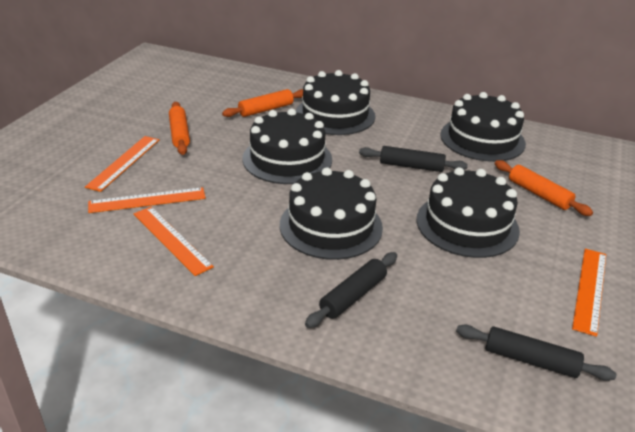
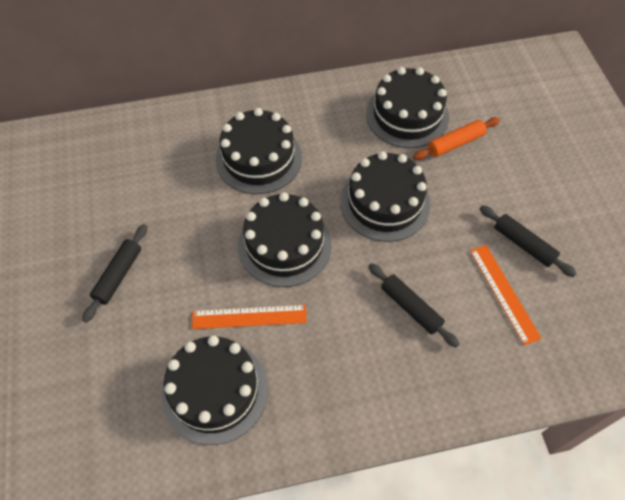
orange rolling pin: 3 -> 1
orange ruler: 4 -> 2

